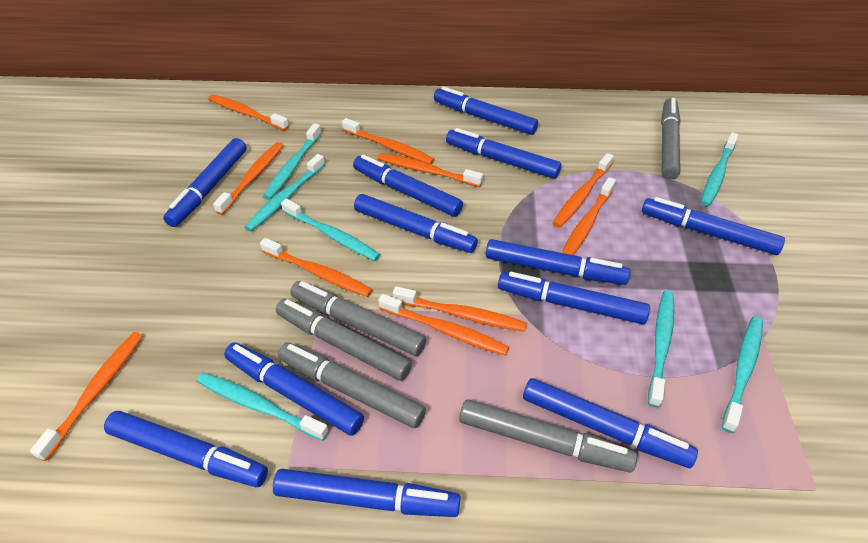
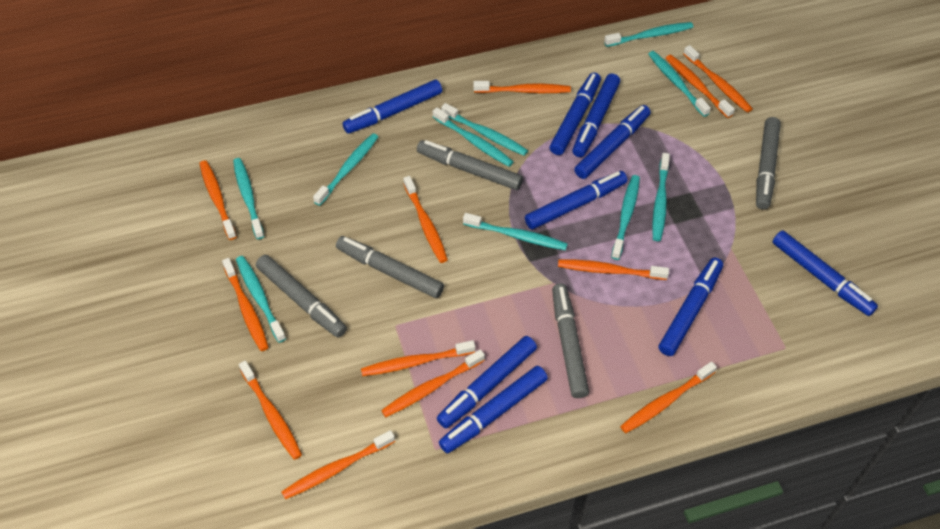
blue marker: 12 -> 9
orange toothbrush: 10 -> 12
turquoise toothbrush: 7 -> 10

